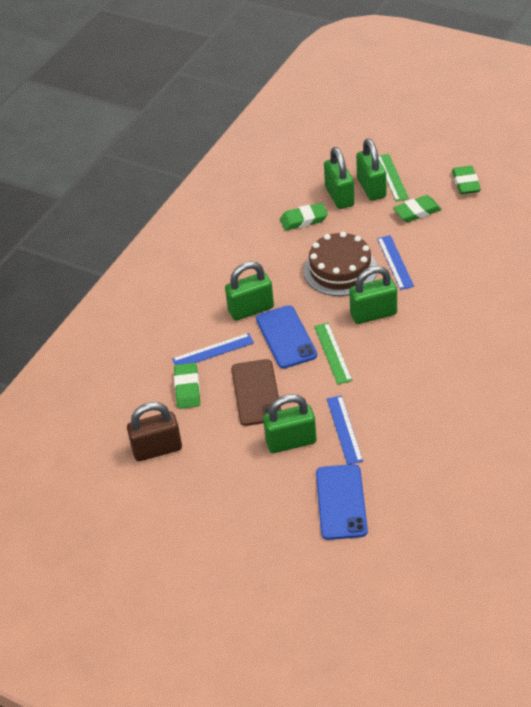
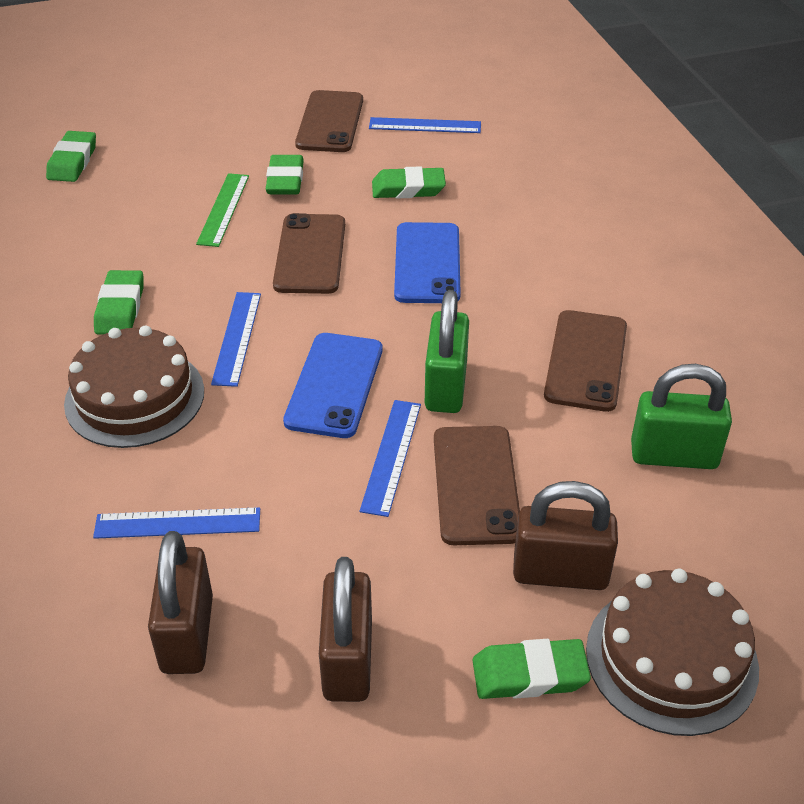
blue ruler: 3 -> 4
brown cake: 1 -> 2
brown padlock: 1 -> 3
brown phone: 1 -> 4
green eraser: 4 -> 5
green padlock: 5 -> 2
green ruler: 2 -> 1

